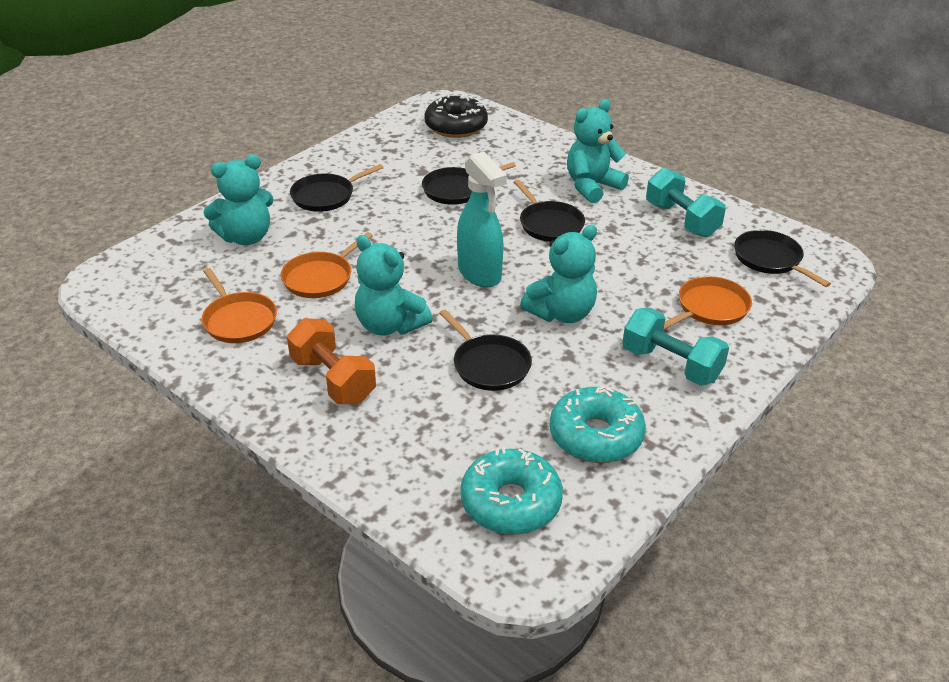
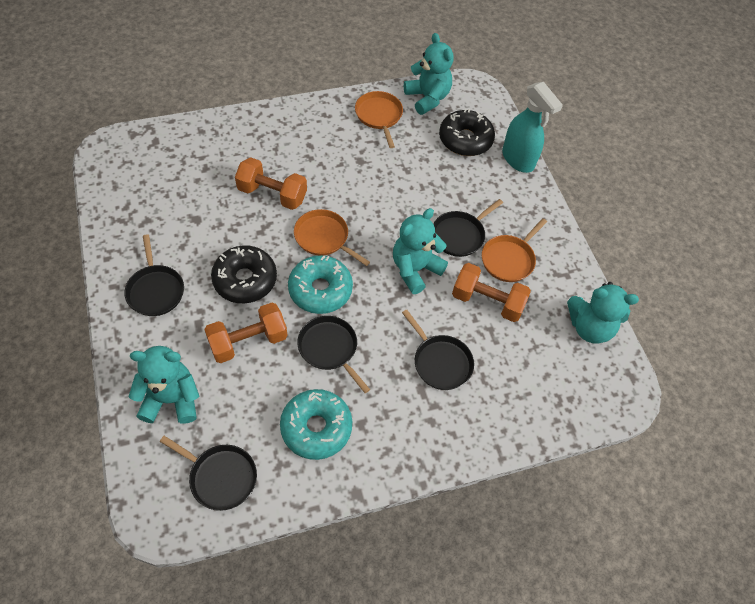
black donut: 1 -> 2
orange dumbbell: 1 -> 3
turquoise dumbbell: 2 -> 0

